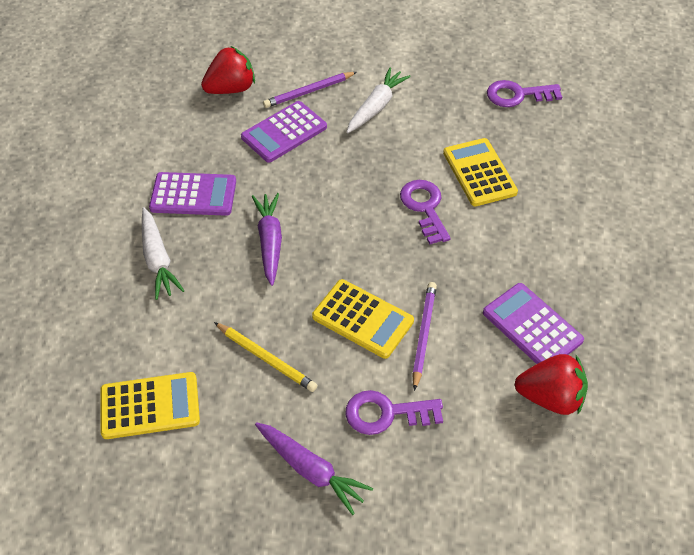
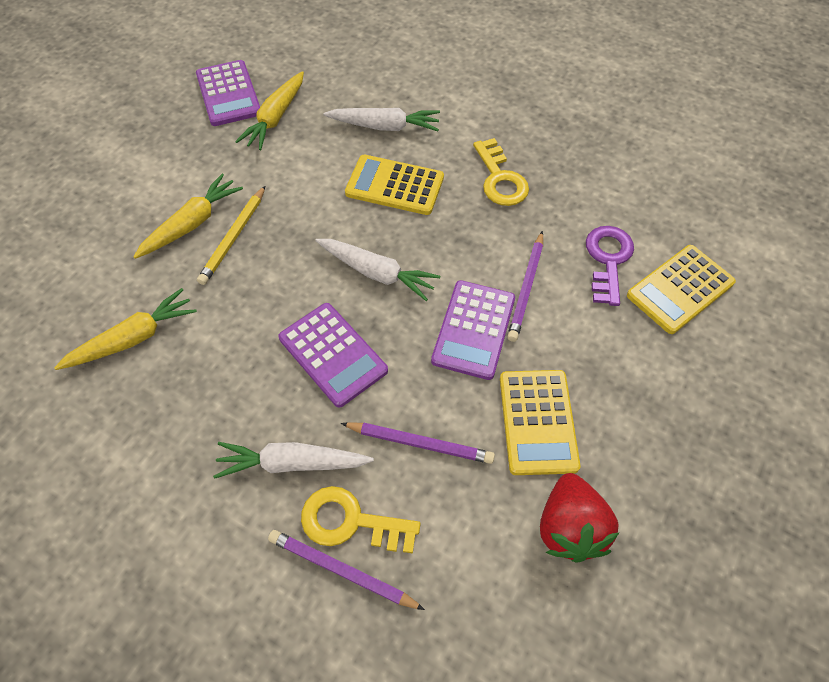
purple carrot: 2 -> 0
purple key: 3 -> 1
purple pencil: 2 -> 3
red strawberry: 2 -> 1
white carrot: 2 -> 3
yellow carrot: 0 -> 3
yellow key: 0 -> 2

